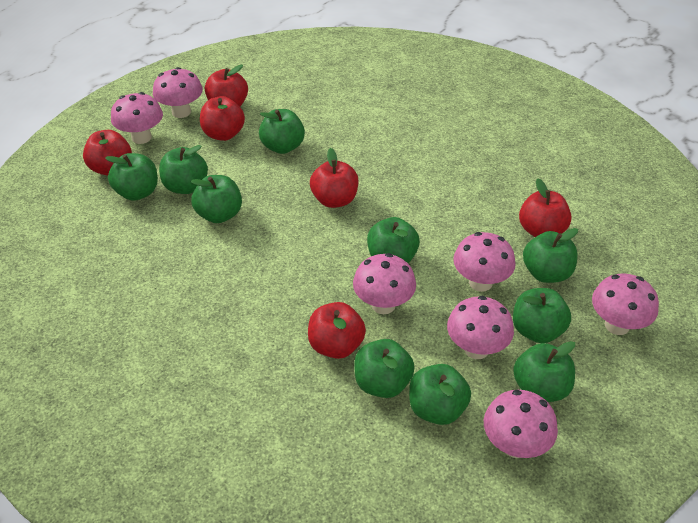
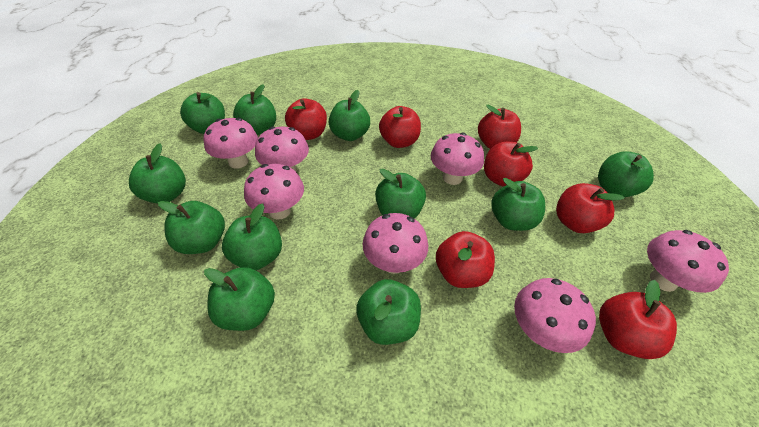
green apple: 10 -> 11
red apple: 6 -> 7

